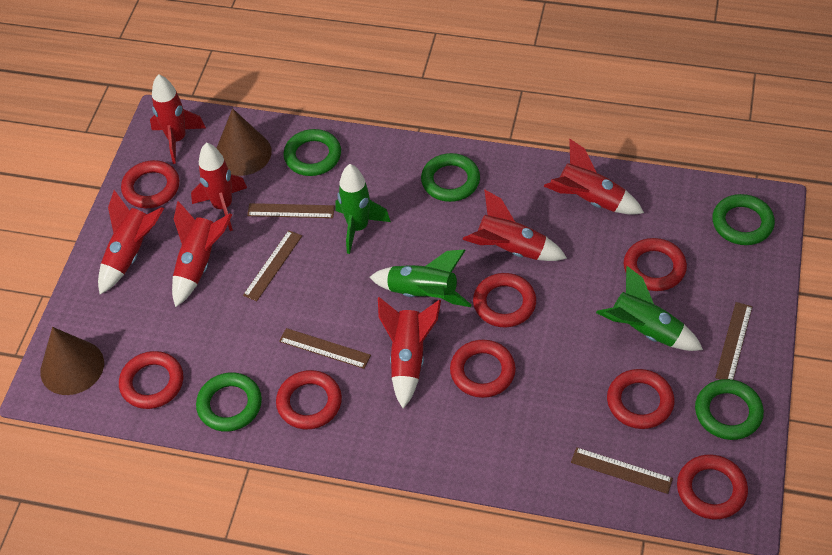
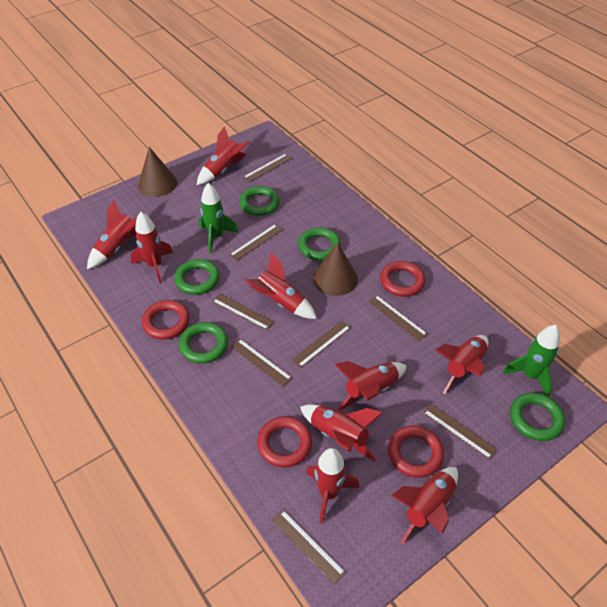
brown ruler: 5 -> 8
green rocket: 3 -> 2
red ring: 8 -> 4
red rocket: 7 -> 9

